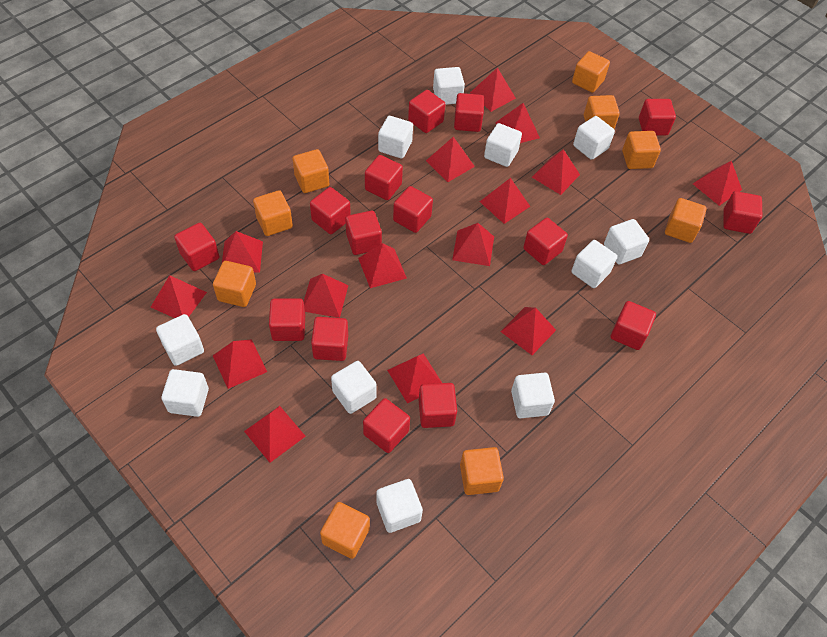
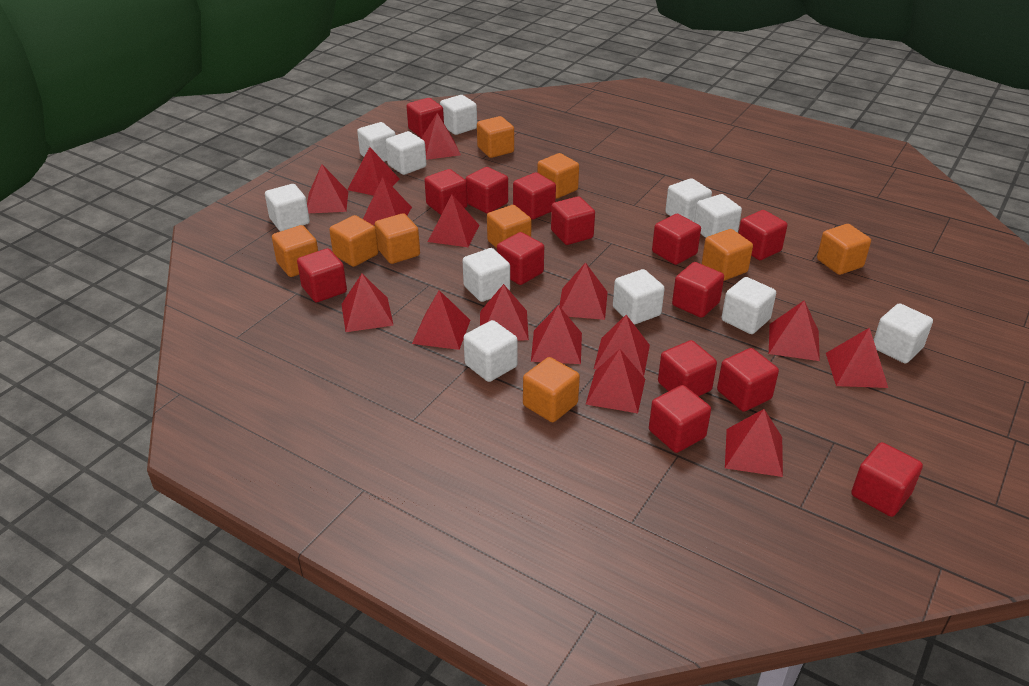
red cube: 15 -> 14

